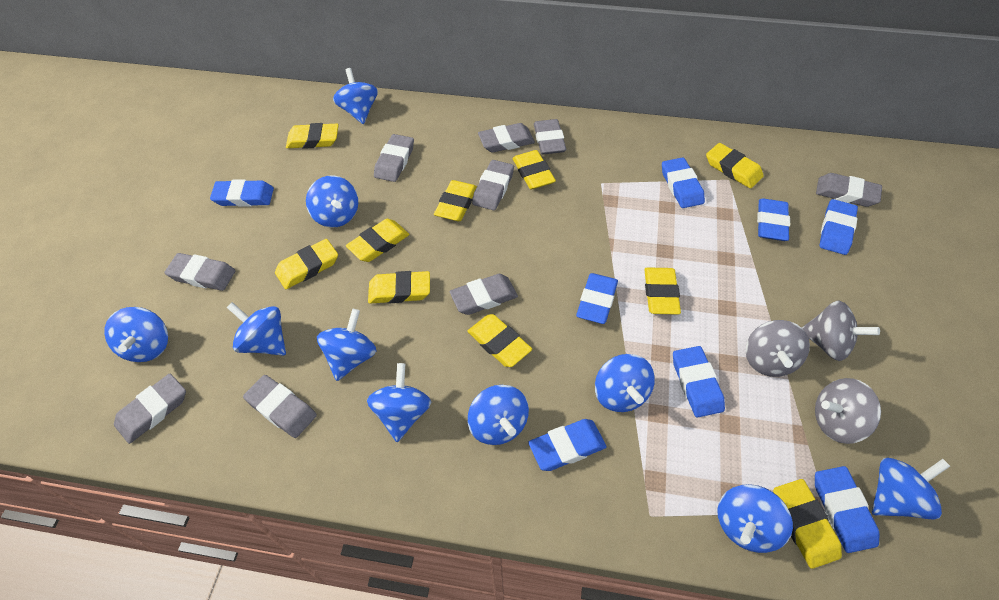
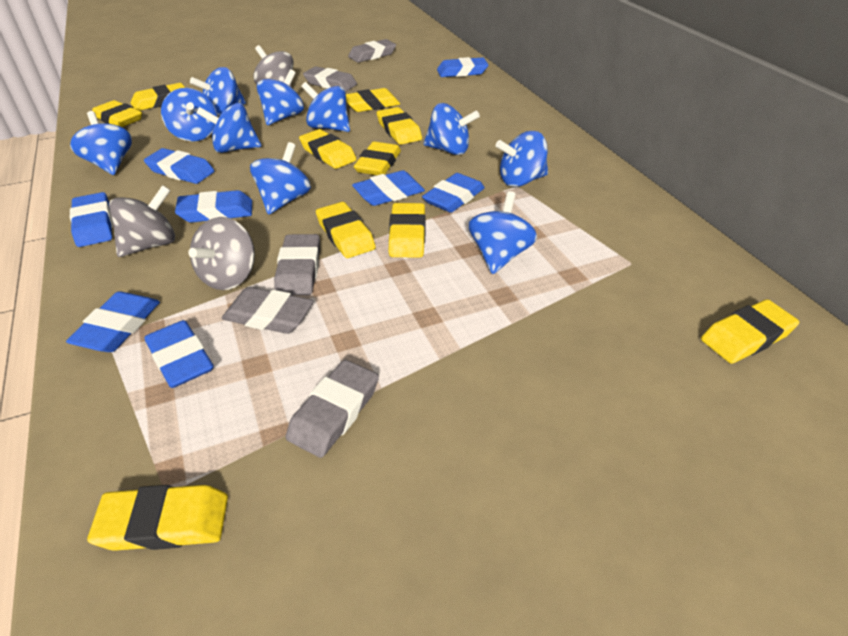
grey eraser: 9 -> 5

